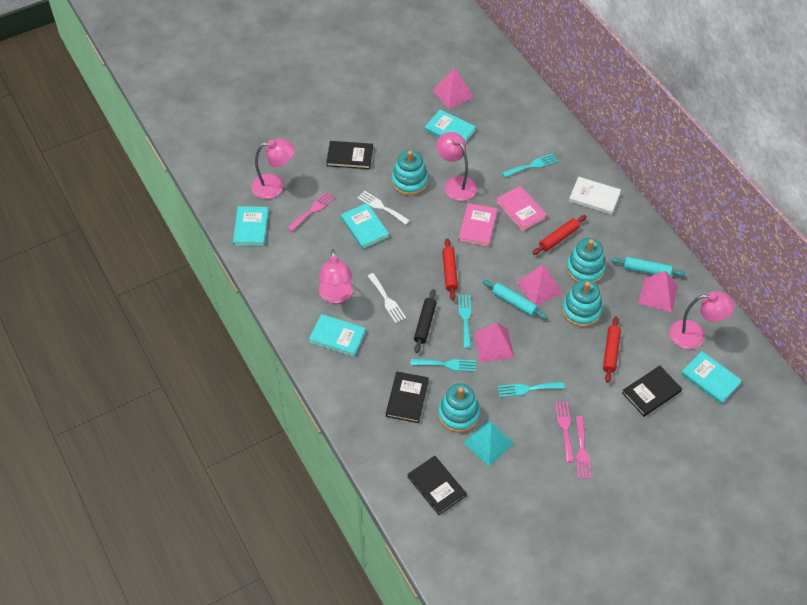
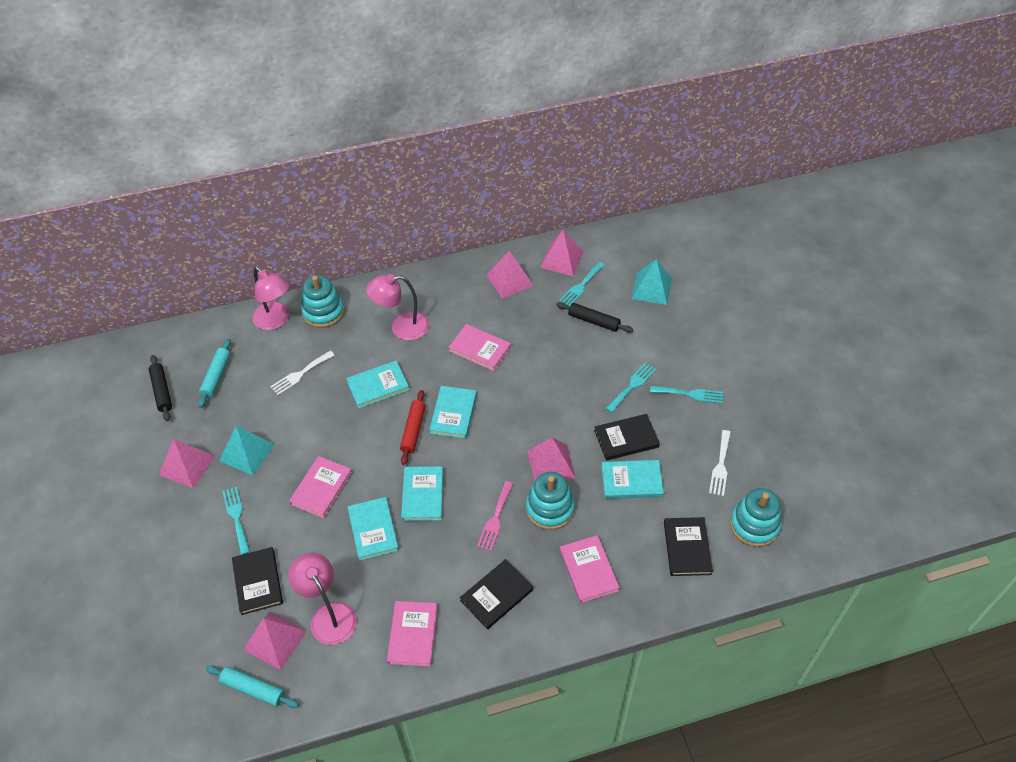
black rolling pin: 1 -> 2
pink book: 2 -> 4
pink fork: 3 -> 1
pink lamp: 4 -> 3
pink pyramid: 4 -> 5
red rolling pin: 3 -> 1
turquoise pyramid: 1 -> 2
turquoise stacking toy: 4 -> 3
white book: 1 -> 0

